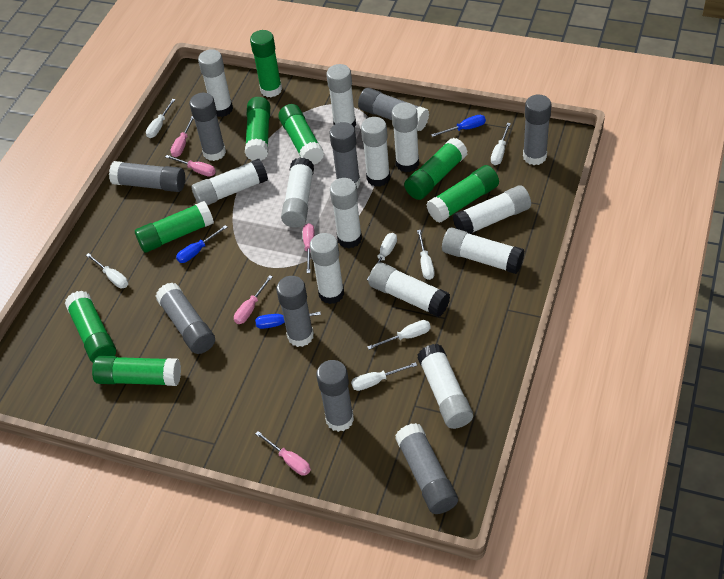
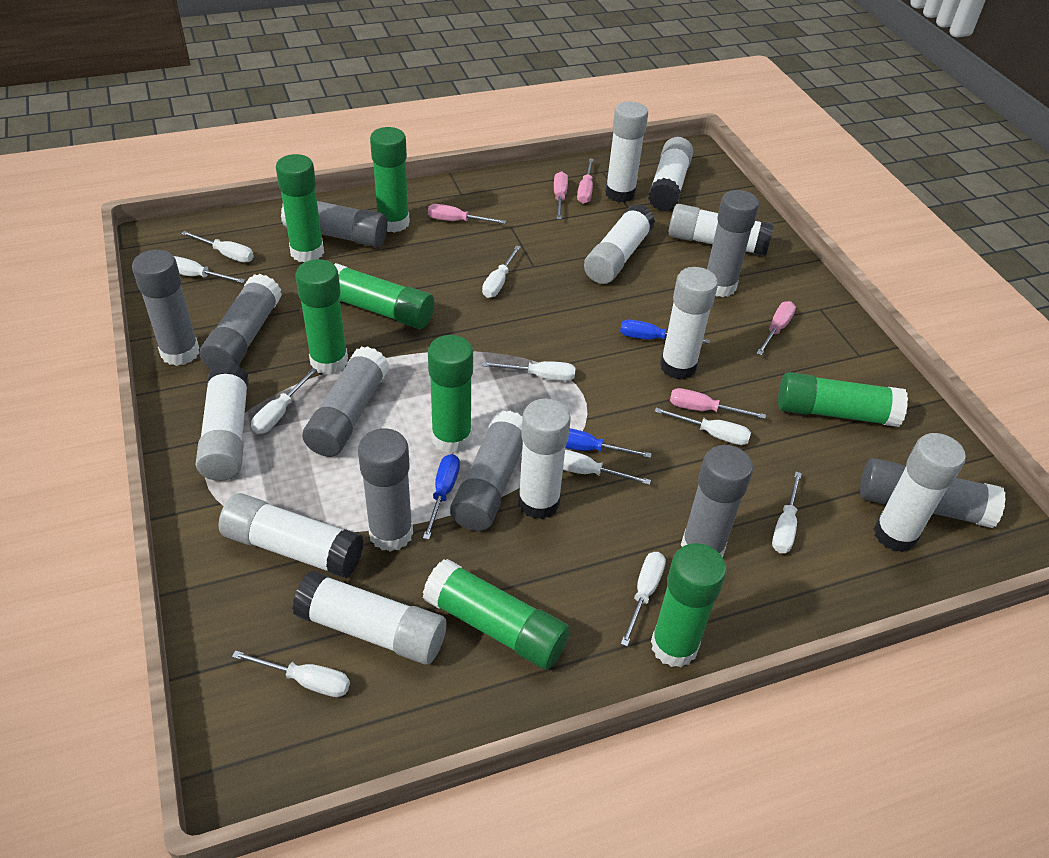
white glue stick: 12 -> 10
white screwdriver: 7 -> 10

